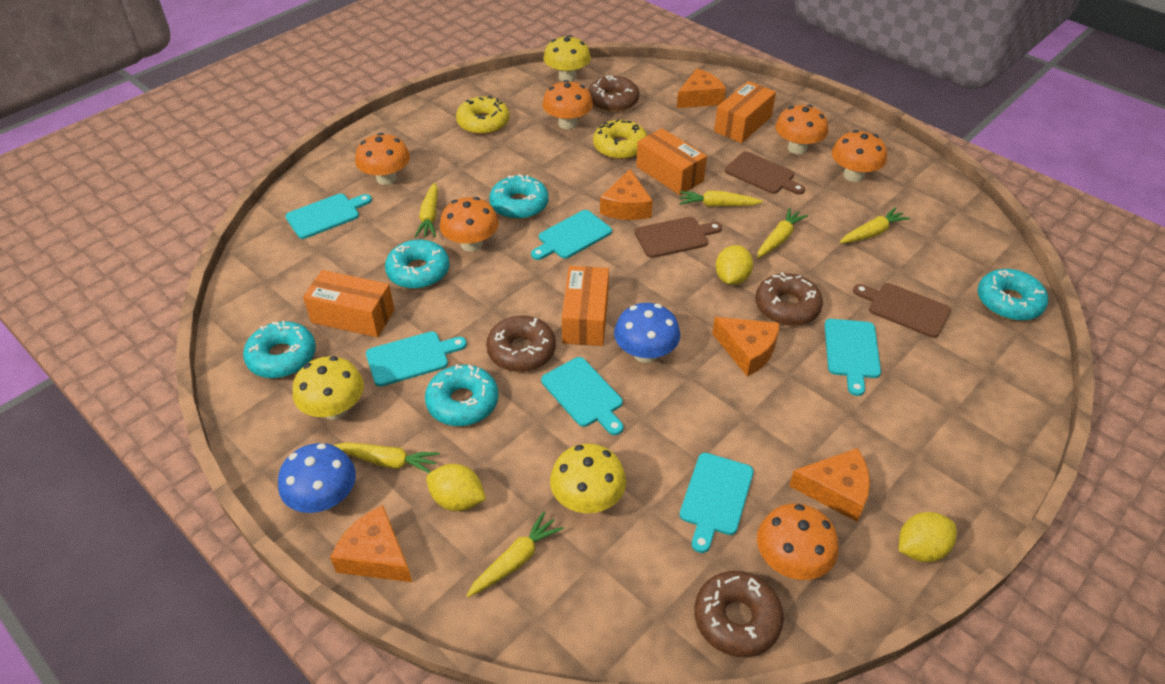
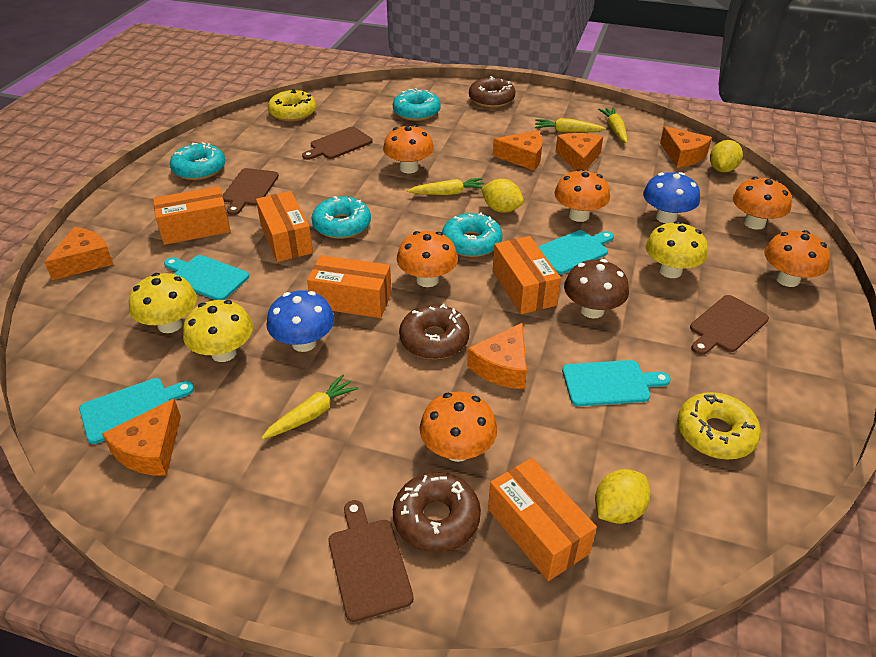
brown cutting board: 3 -> 4
brown donut: 4 -> 3
brown mushroom: 0 -> 1
orange box: 4 -> 5
orange cheese: 5 -> 6
turquoise cutting board: 6 -> 4
turquoise donut: 5 -> 4
yellow carrot: 6 -> 4

